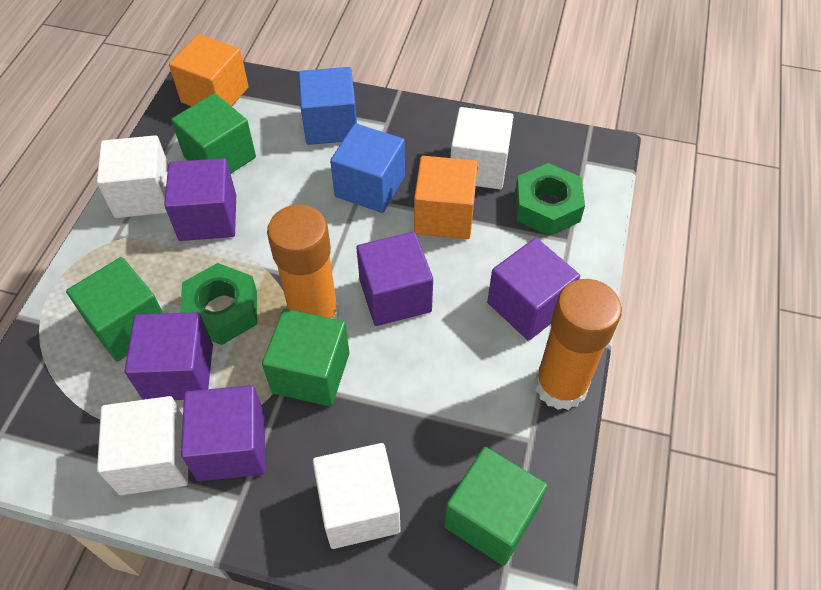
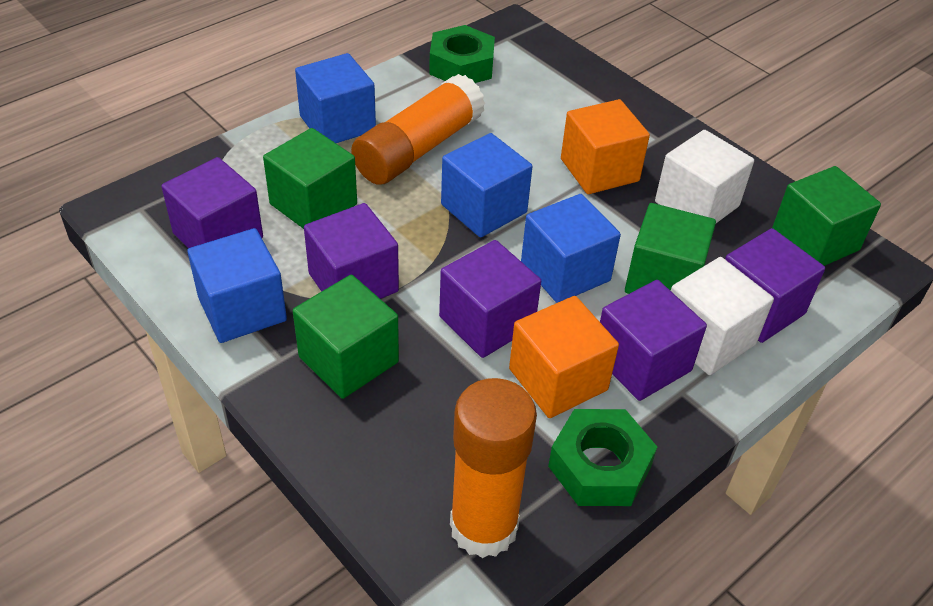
blue cube: 2 -> 4
white cube: 4 -> 2

